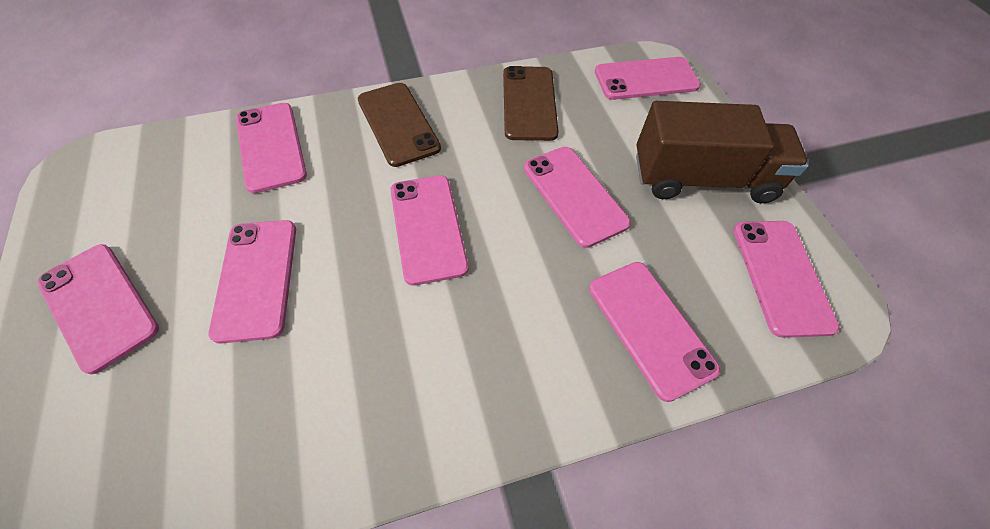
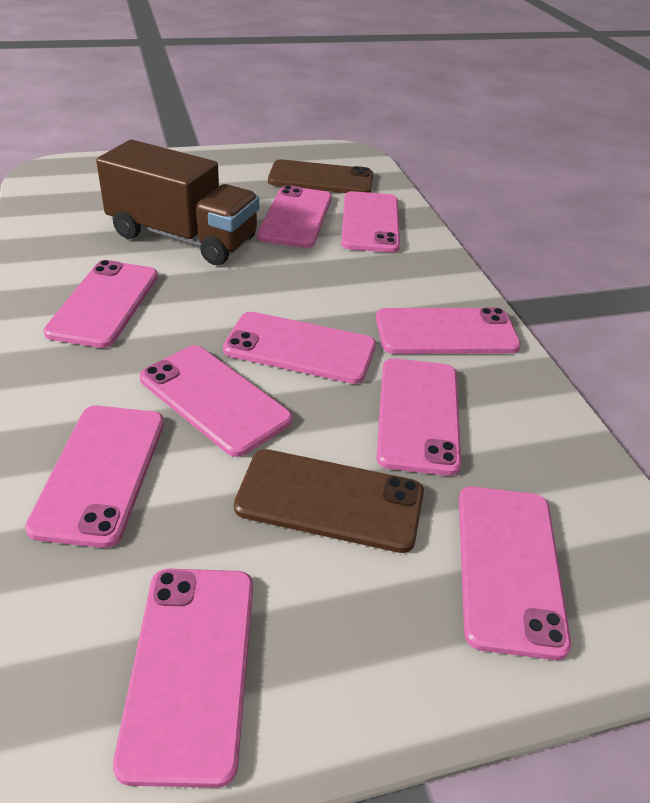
pink phone: 8 -> 10

